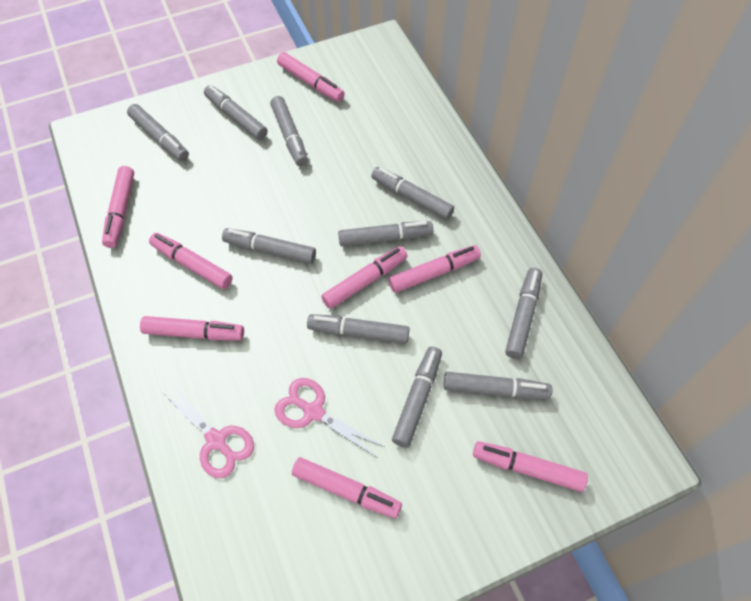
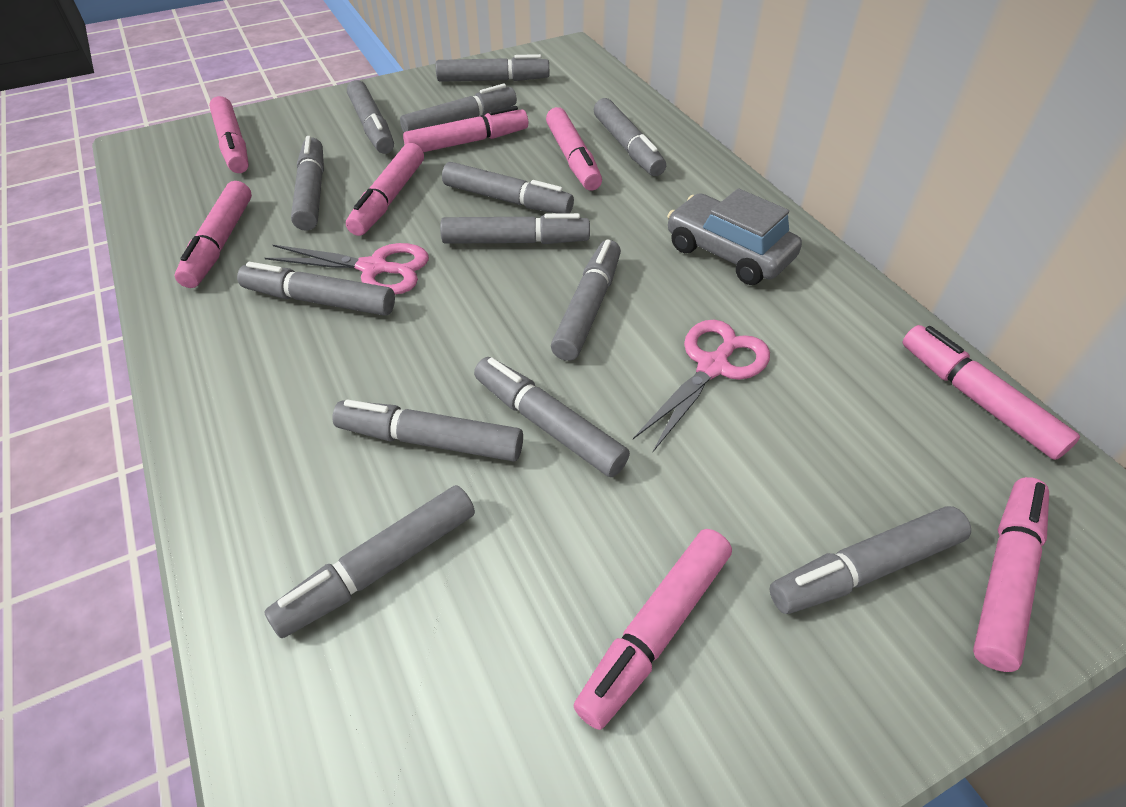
grey car: 0 -> 1
grey marker: 10 -> 13

